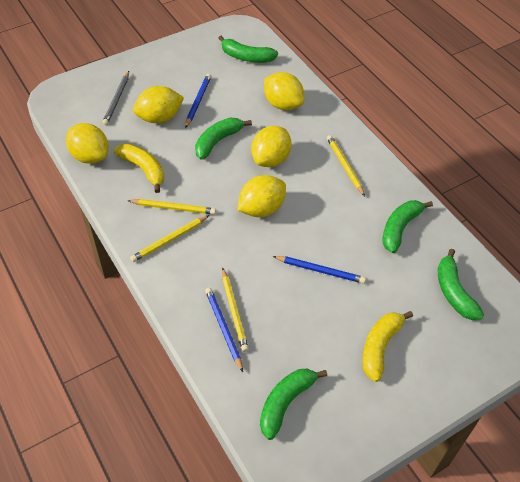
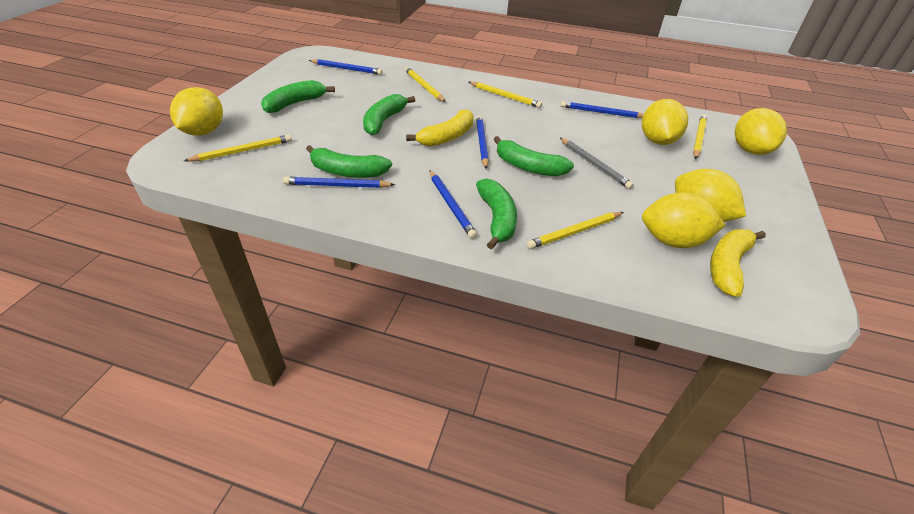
blue pencil: 3 -> 5
yellow pencil: 4 -> 5

